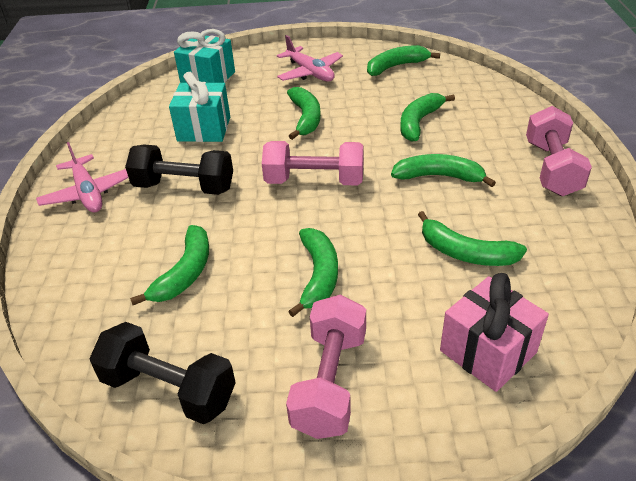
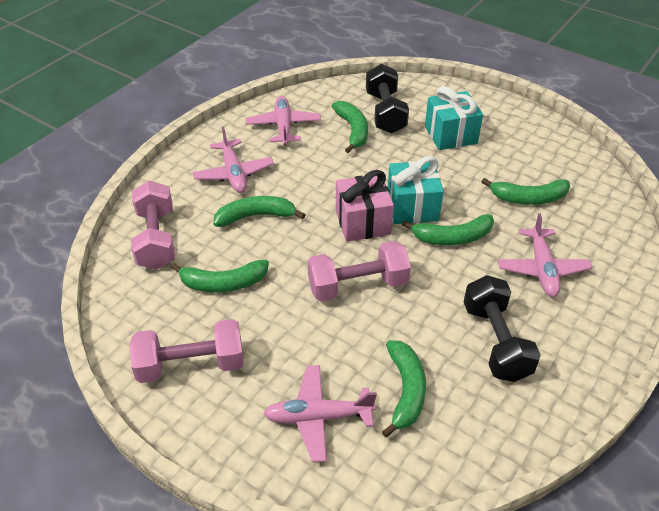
green banana: 7 -> 6
pink plane: 2 -> 4

